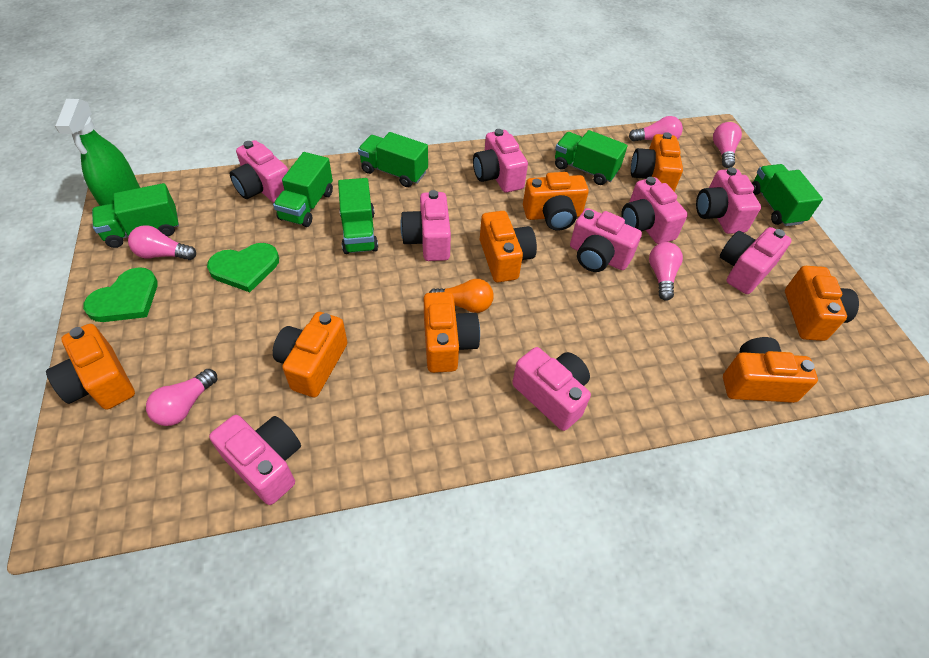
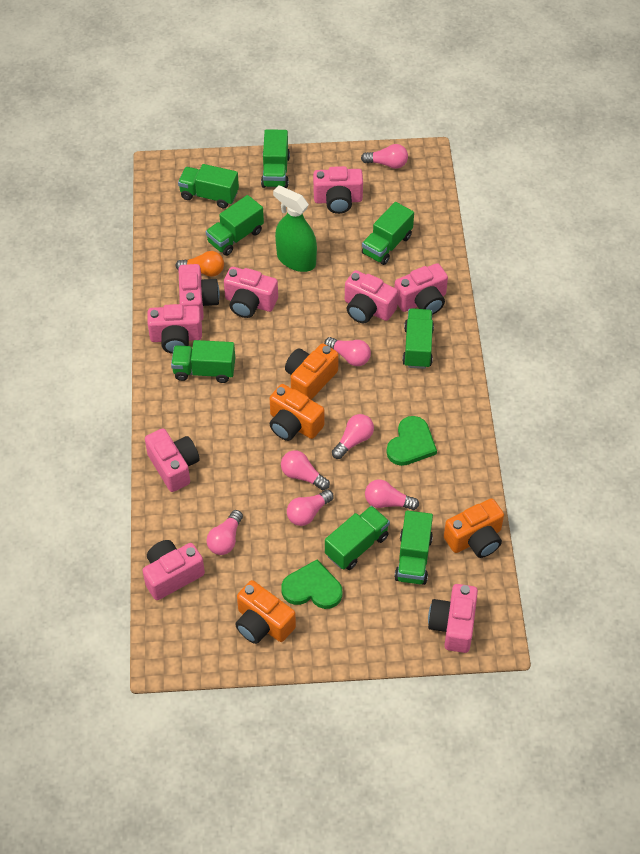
green truck: 6 -> 8
orange camera: 8 -> 4
pink light bulb: 5 -> 7

